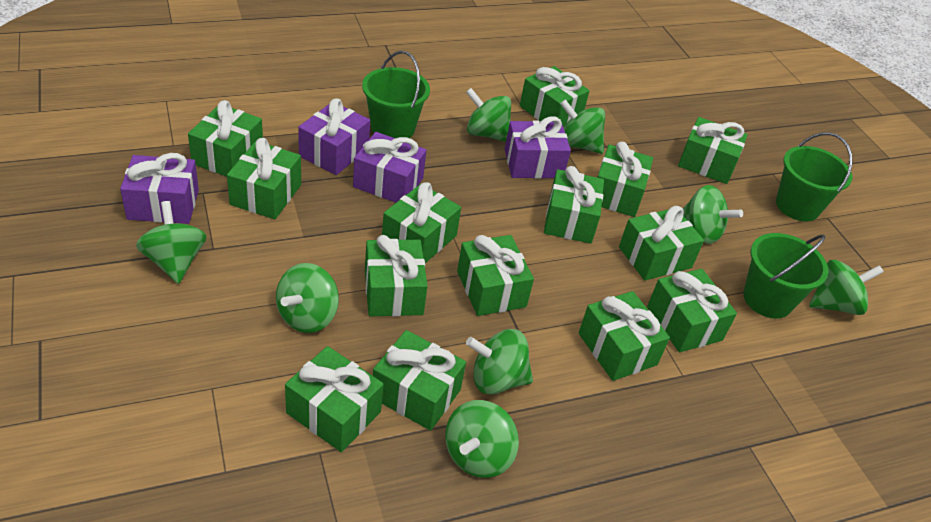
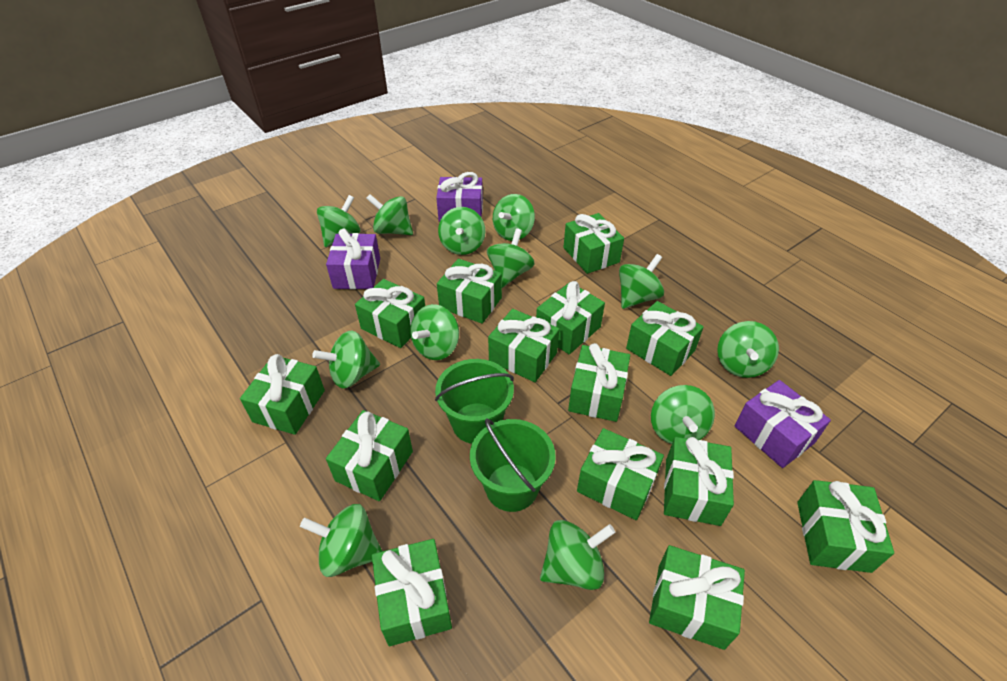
green bucket: 3 -> 2
green spinning top: 8 -> 12
purple gift: 4 -> 3

